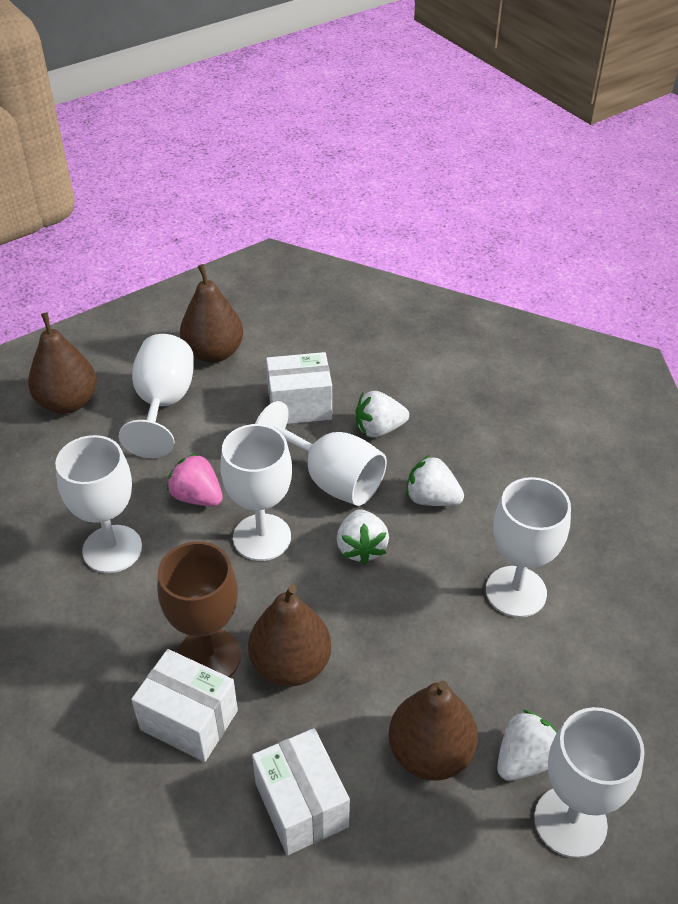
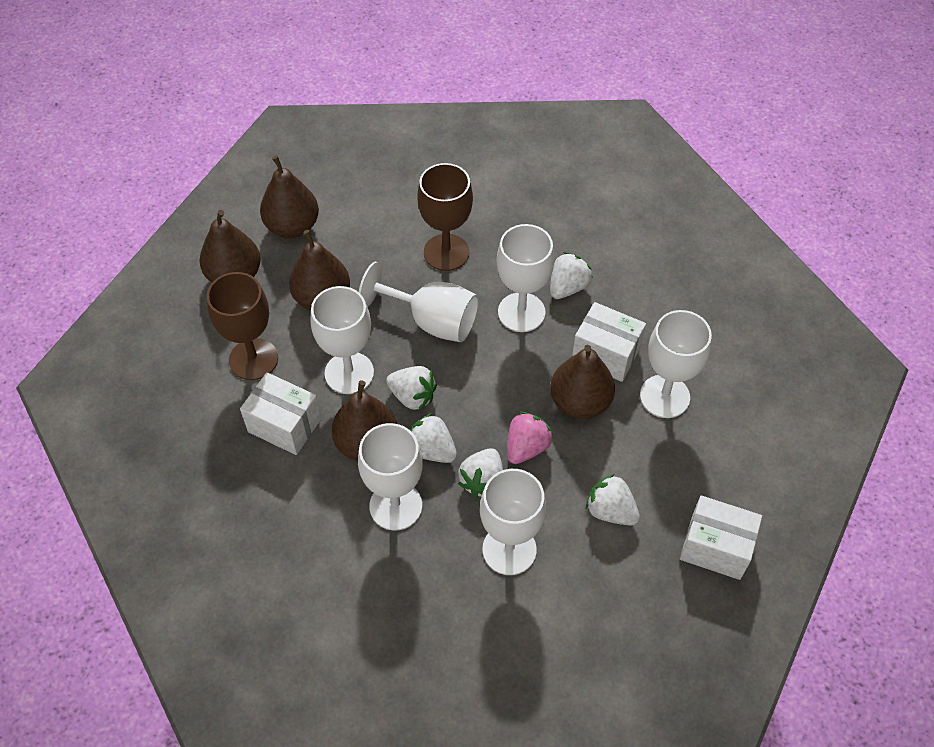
brown goblet: 1 -> 2
brown pear: 4 -> 5
white strawberry: 4 -> 5

